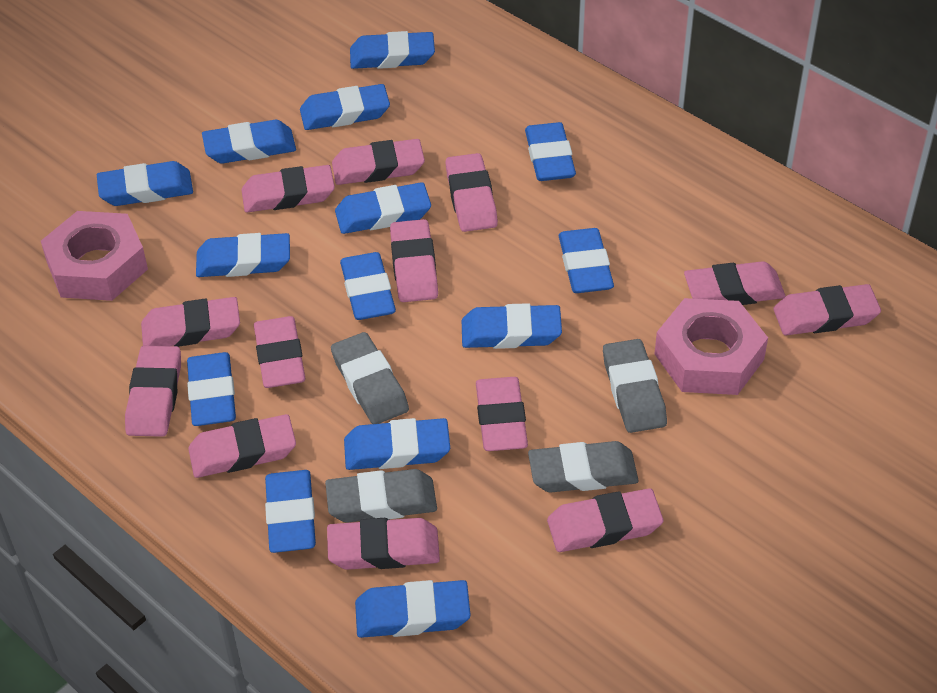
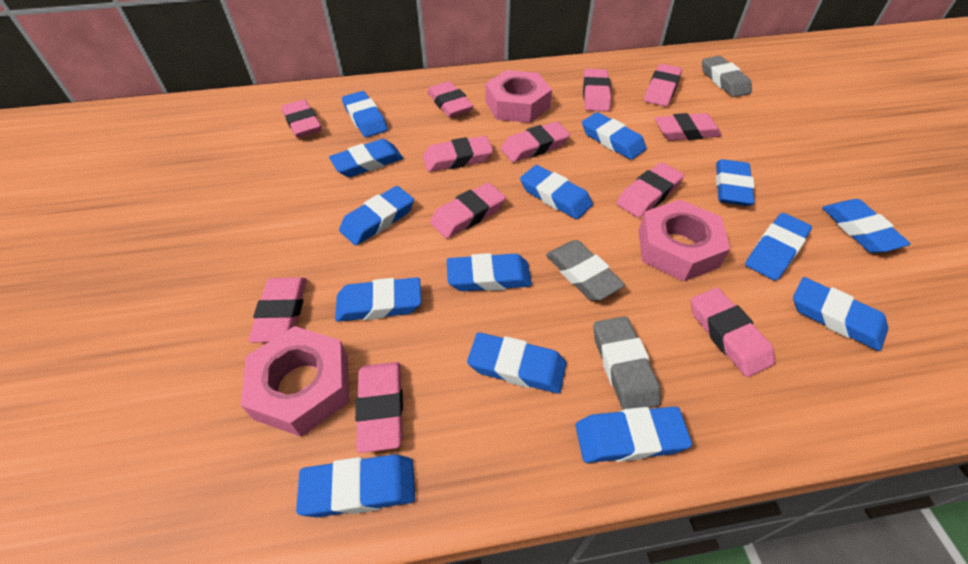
grey eraser: 4 -> 3
pink eraser: 13 -> 12
pink nut: 2 -> 3

